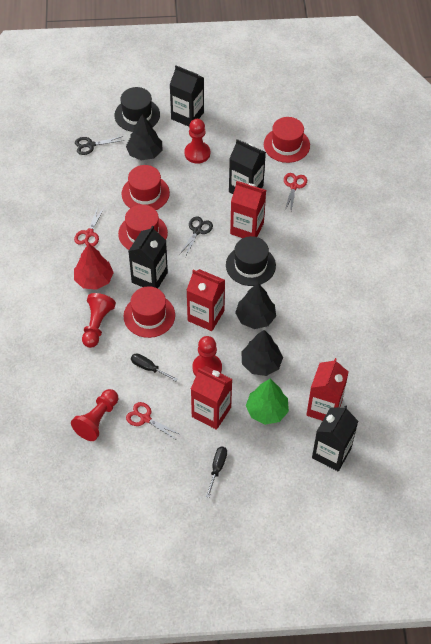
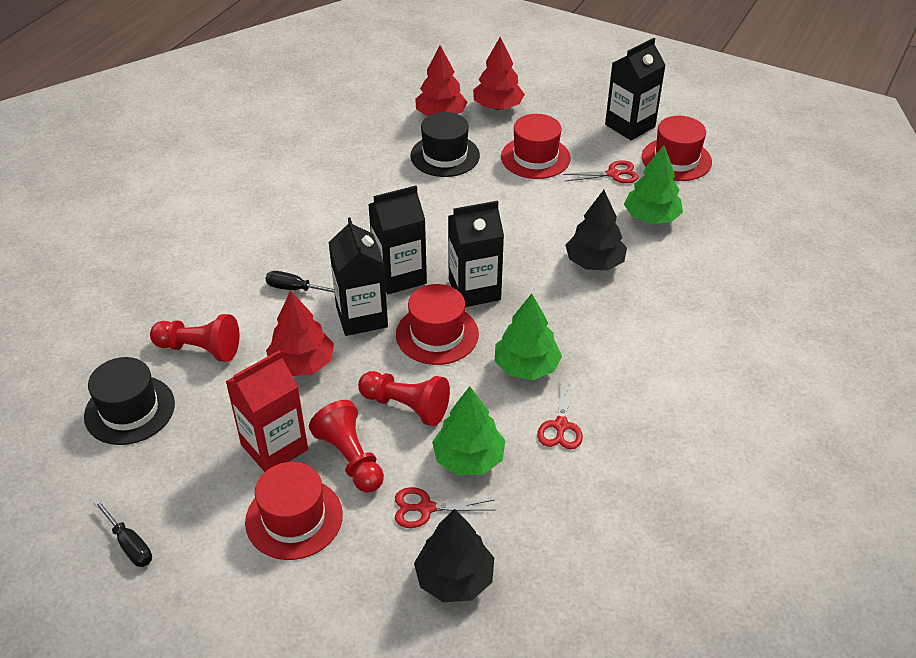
black scissors: 2 -> 0
black tree: 3 -> 2
green tree: 1 -> 3
red carton: 4 -> 1
red pawn: 4 -> 3
red tree: 1 -> 3

